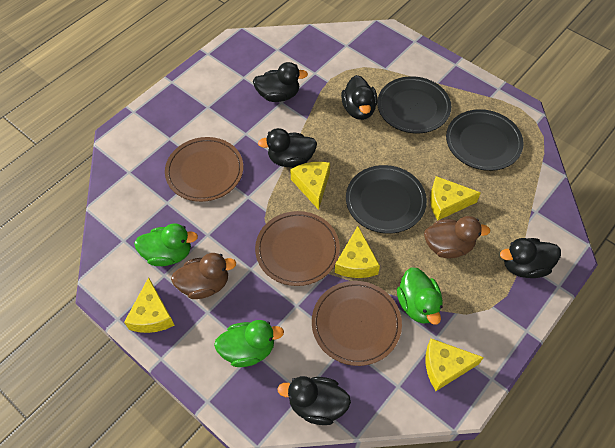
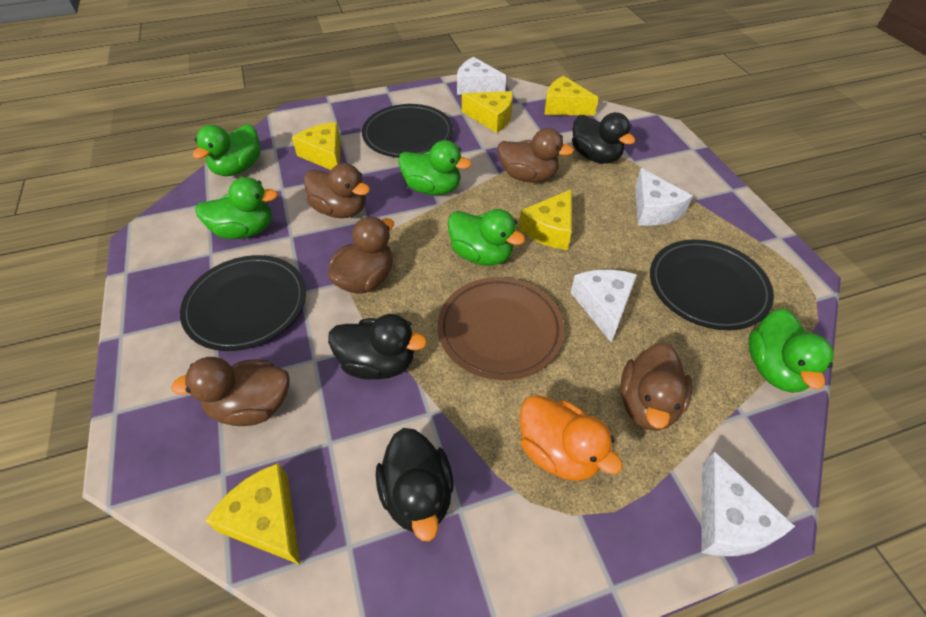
black duck: 5 -> 3
brown duck: 2 -> 5
brown plate: 3 -> 1
green duck: 3 -> 5
orange duck: 0 -> 1
white cheese: 0 -> 4

